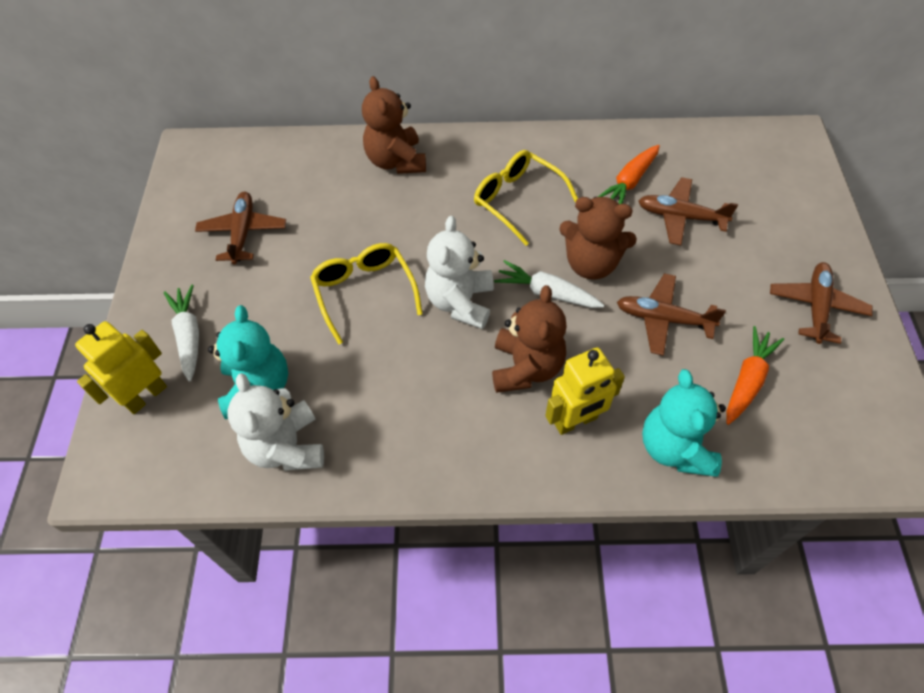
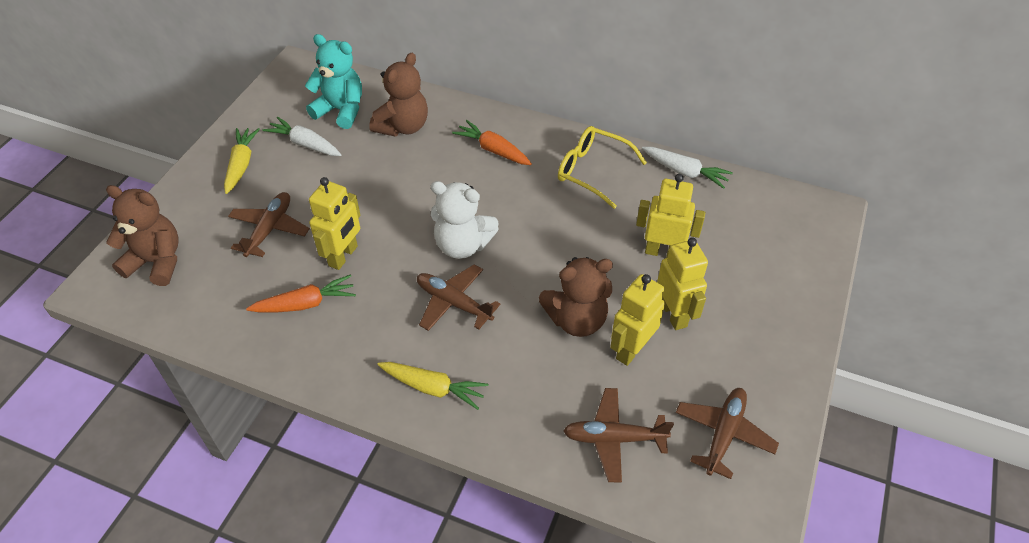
turquoise teddy bear: 2 -> 1
white teddy bear: 2 -> 1
yellow carrot: 0 -> 2
yellow glasses: 2 -> 1
yellow robot: 2 -> 4

